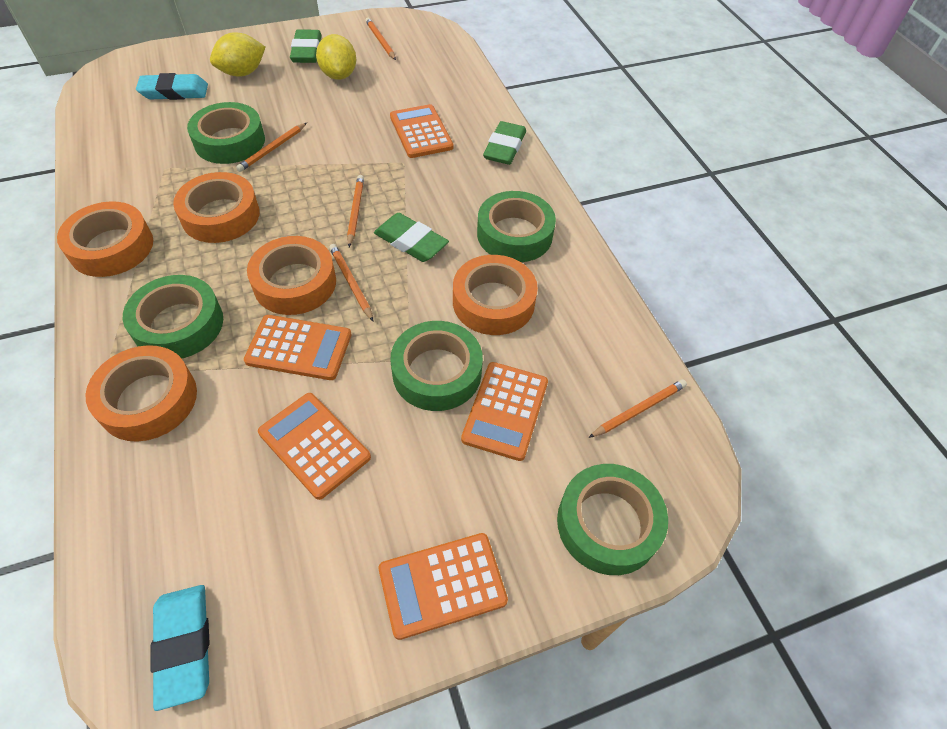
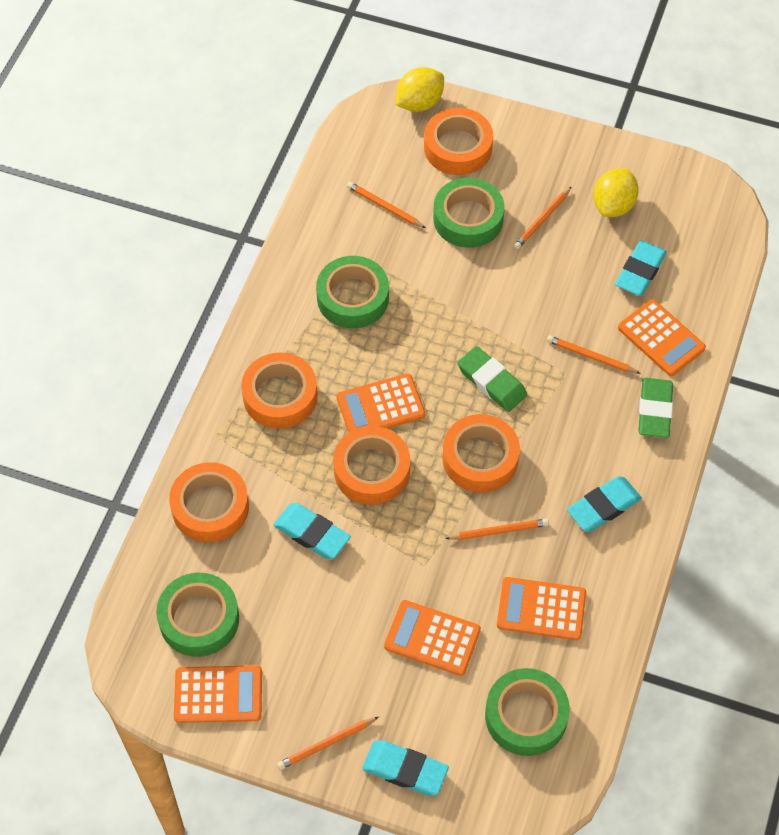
green eraser: 3 -> 2
green tape: 5 -> 4
turquoise eraser: 2 -> 4

